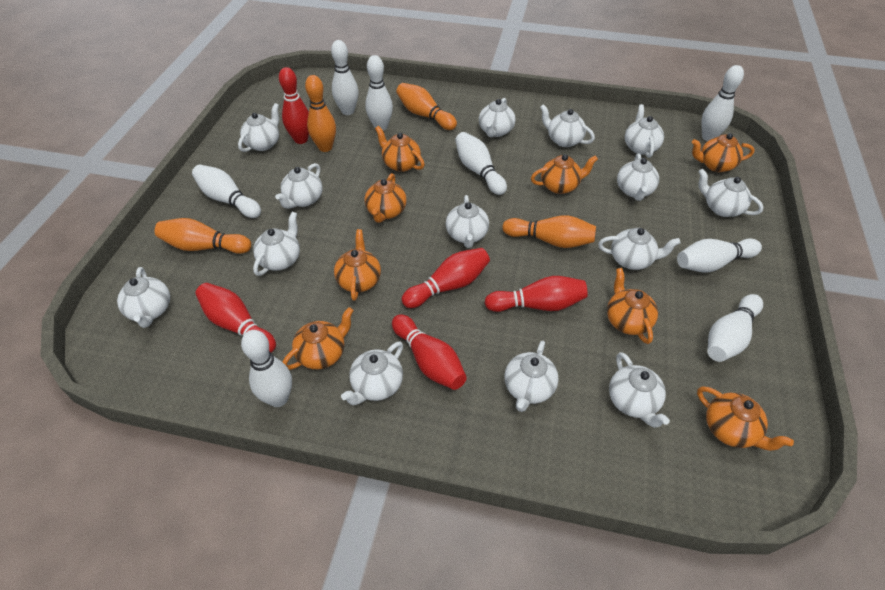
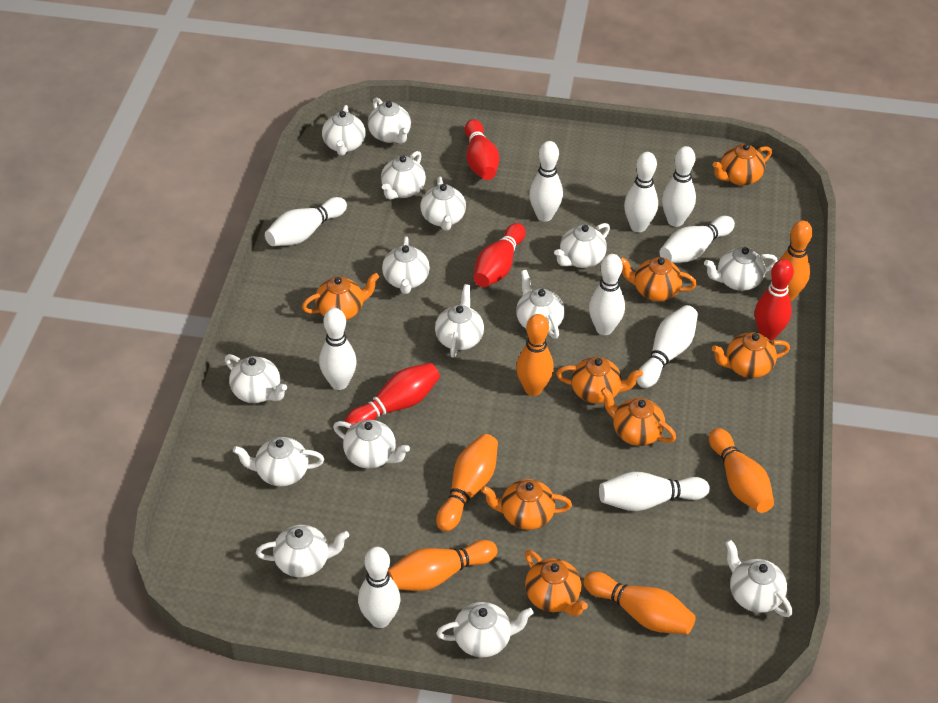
orange bowling pin: 4 -> 6
red bowling pin: 5 -> 4
white bowling pin: 8 -> 10
white teapot: 14 -> 15

